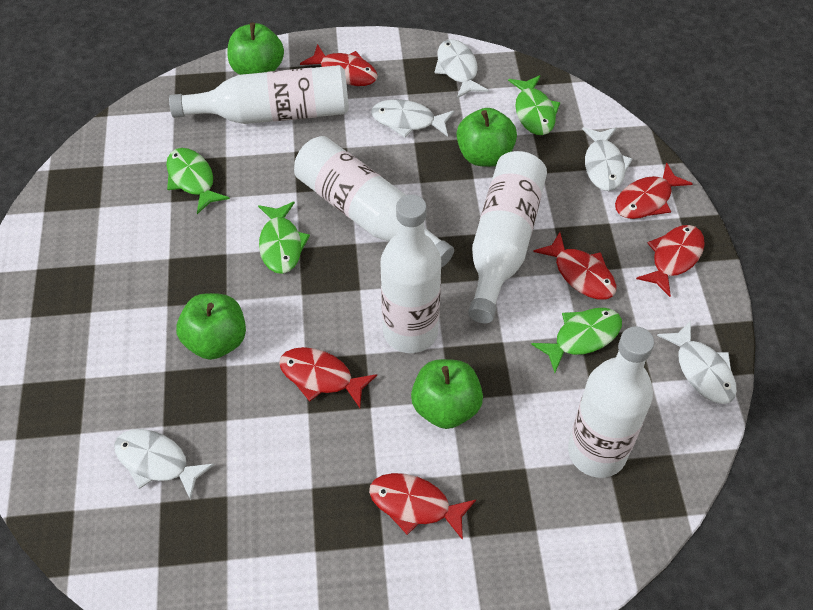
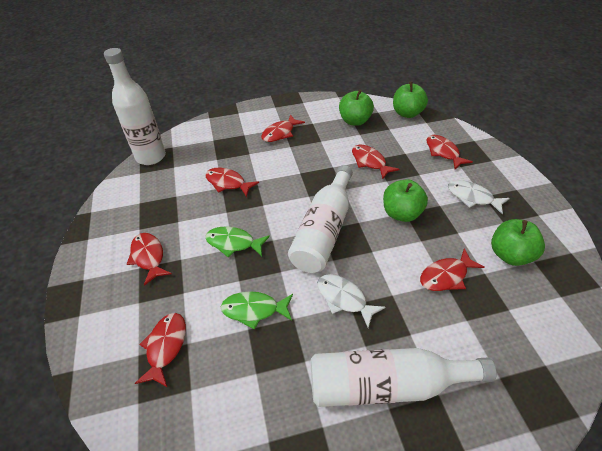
green fish: 4 -> 2
red fish: 6 -> 7
white bottle: 5 -> 3
white fish: 5 -> 2

